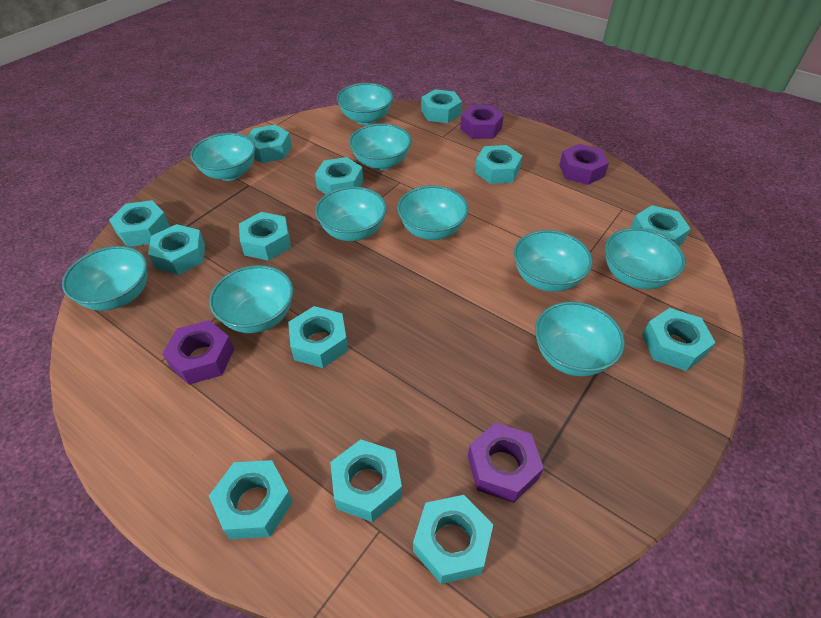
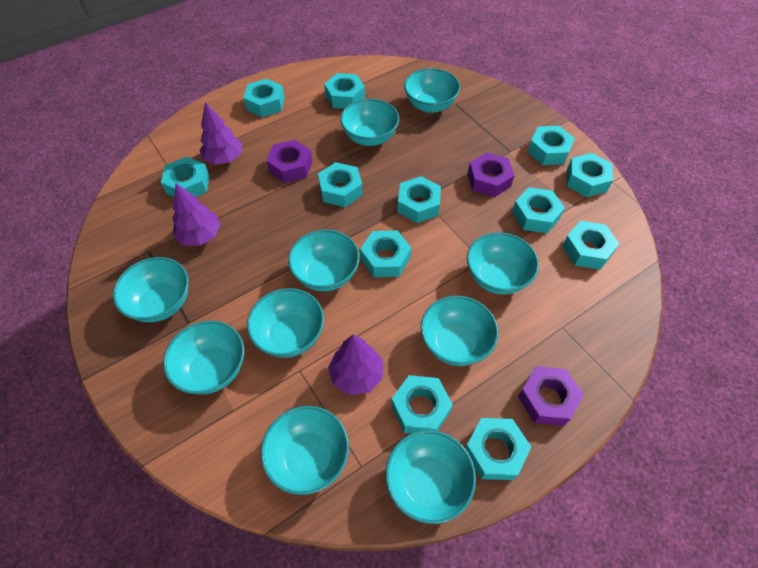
purple nut: 4 -> 3
purple tree: 0 -> 3
turquoise nut: 13 -> 12

